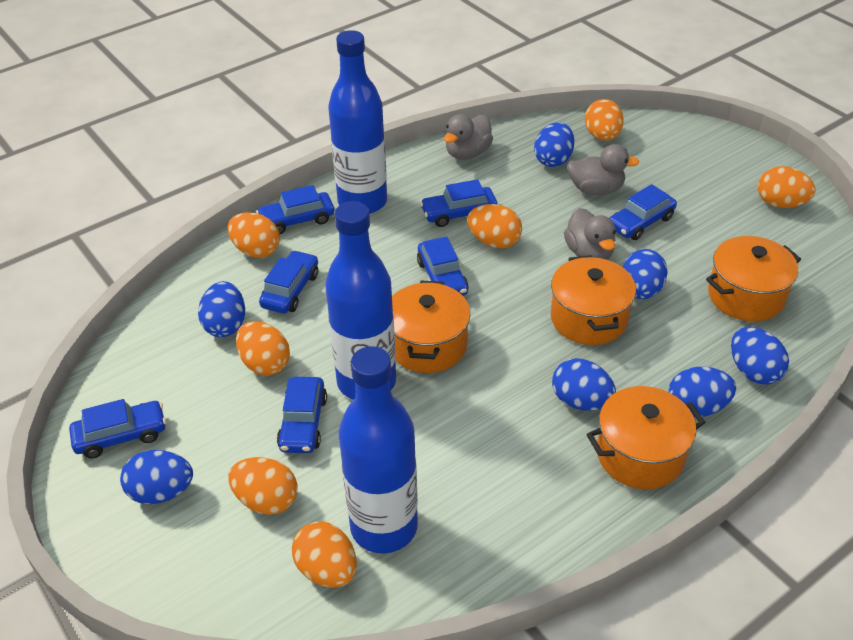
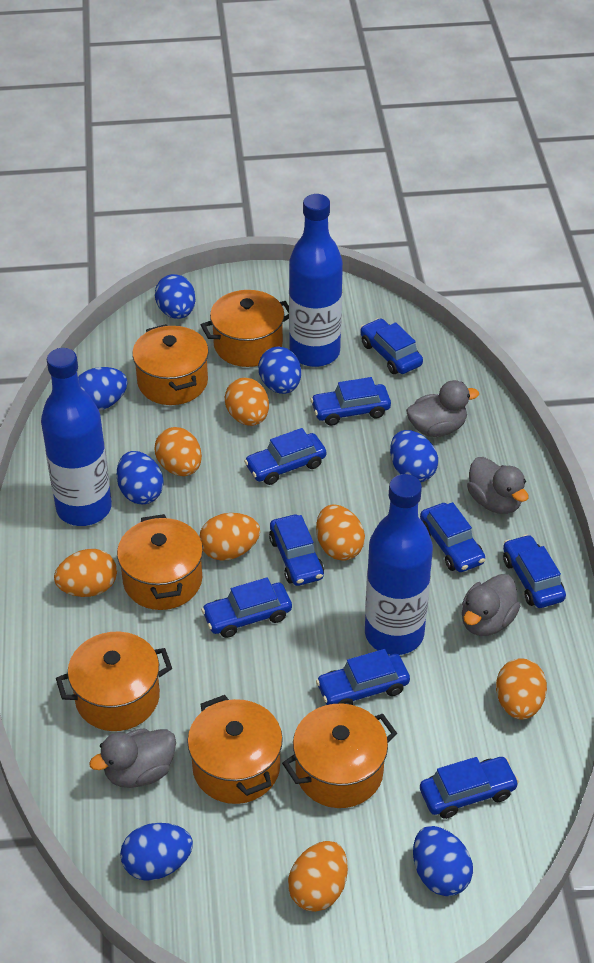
blue car: 7 -> 9
grey duck: 3 -> 4
orange pot: 4 -> 6

